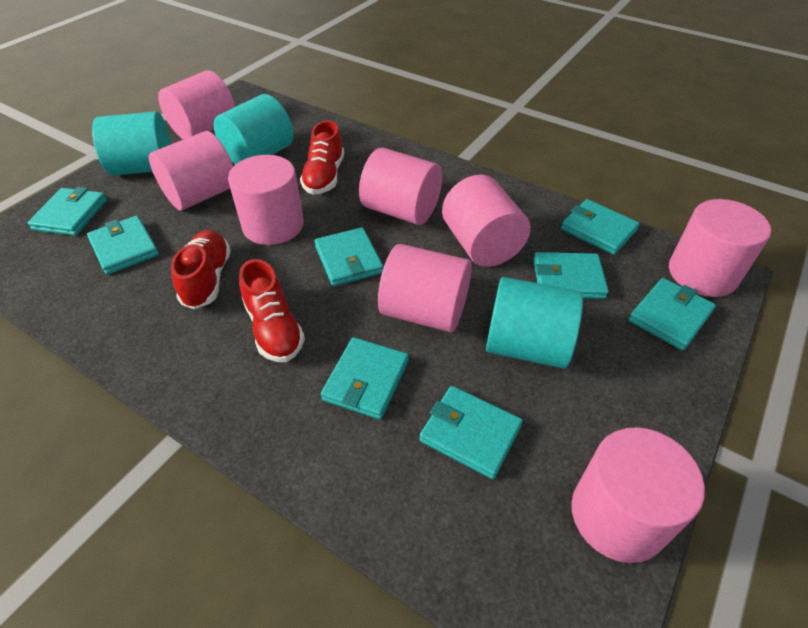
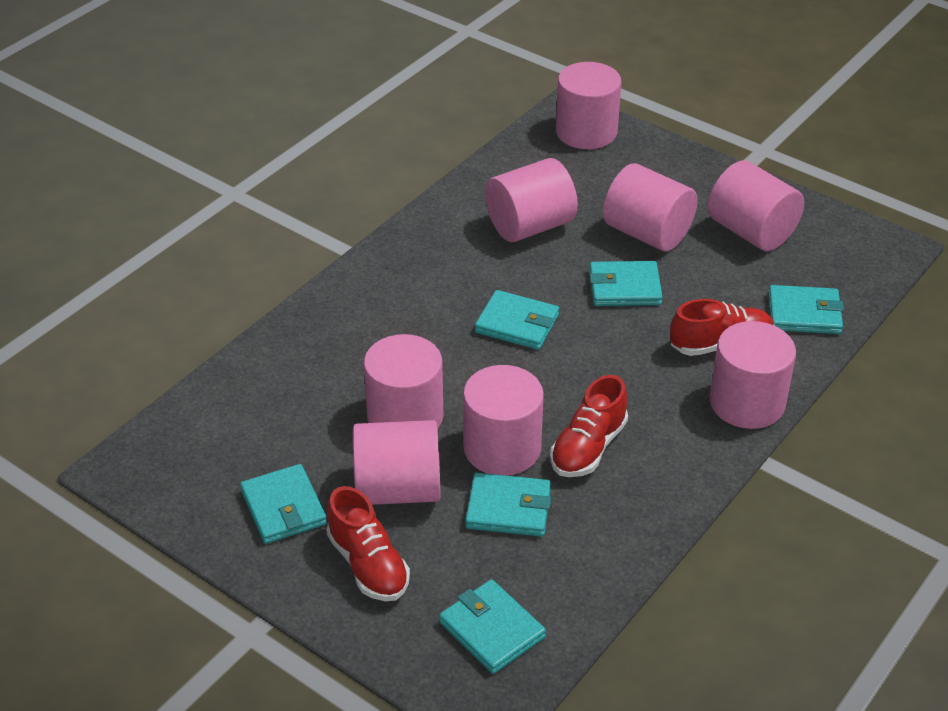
turquoise cylinder: 3 -> 0
turquoise wallet: 8 -> 6

